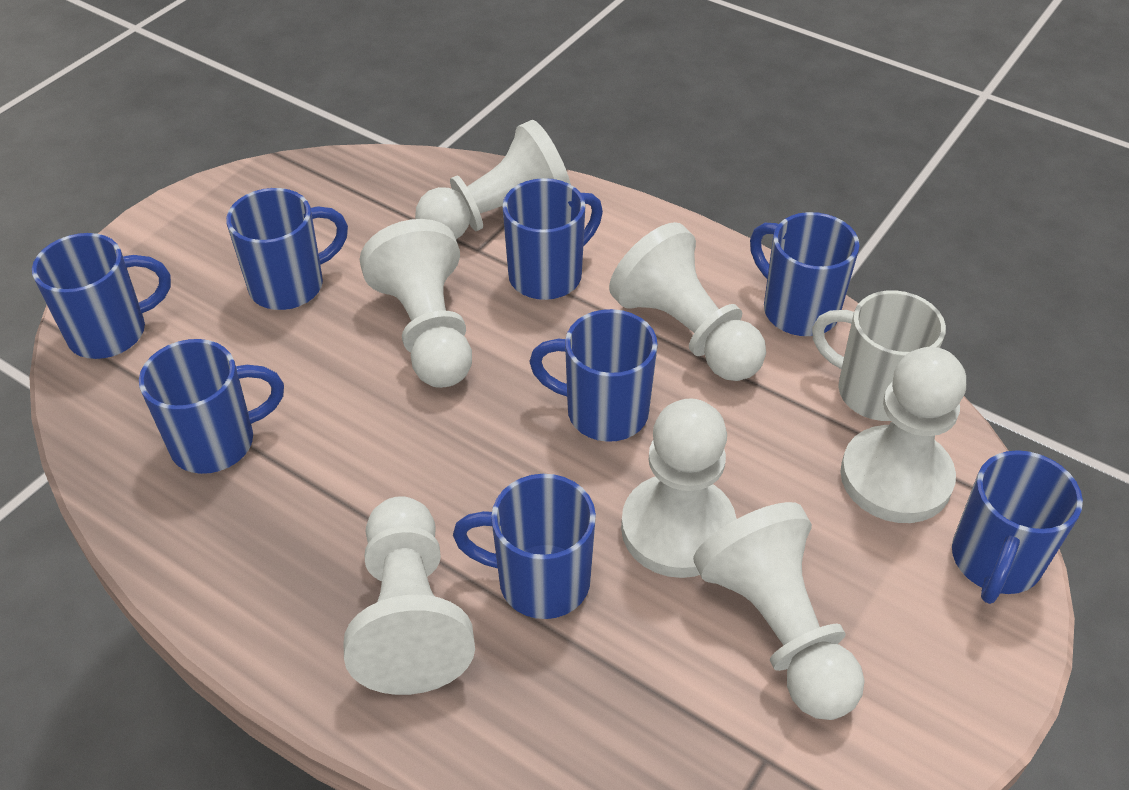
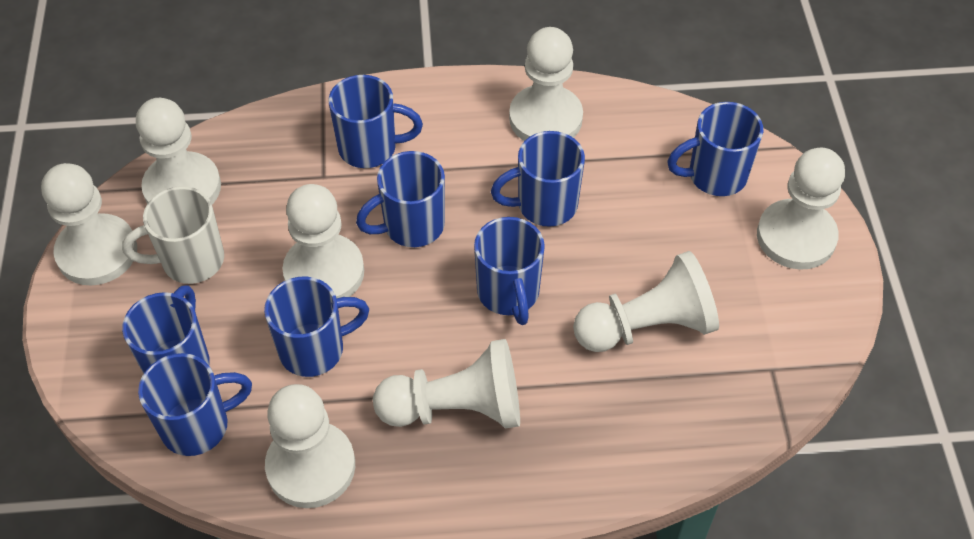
white pawn: 7 -> 8

